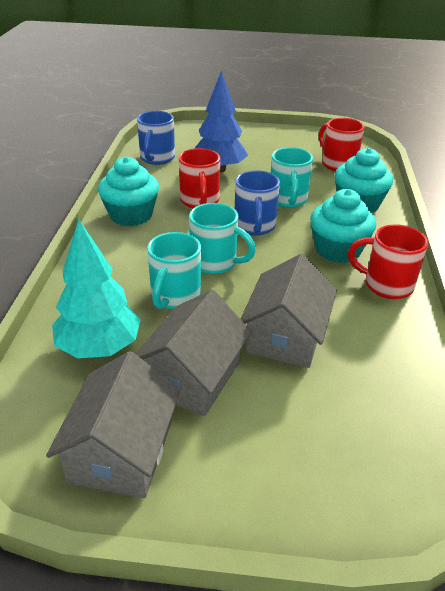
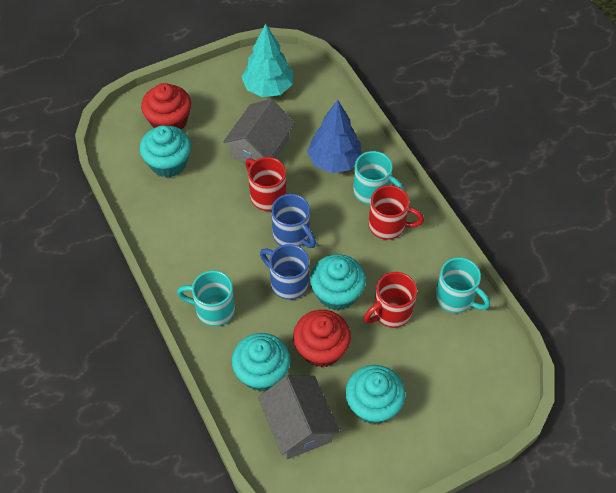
grey house: 3 -> 2
red cupcake: 0 -> 2
turquoise cupcake: 3 -> 4

